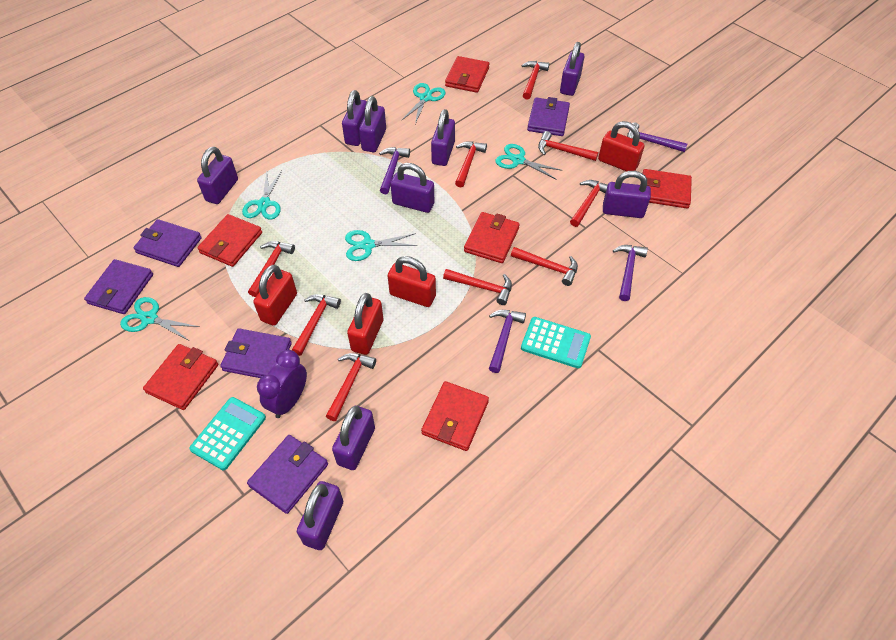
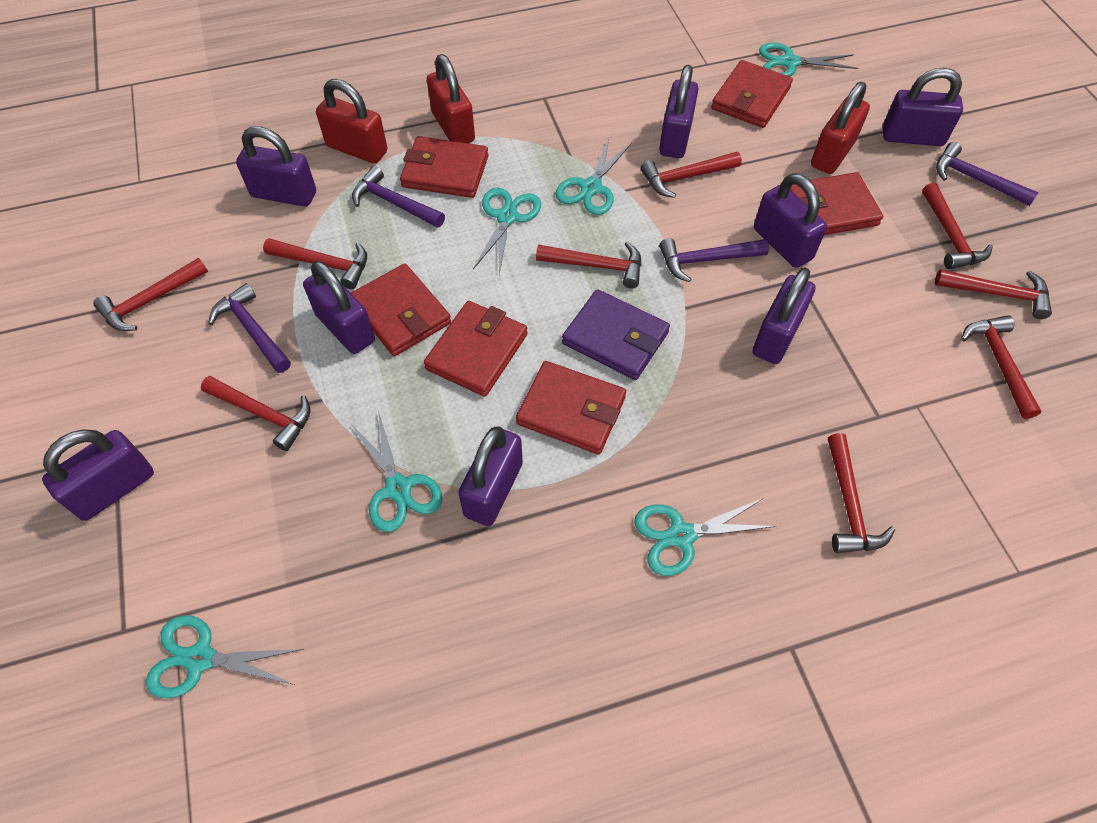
purple clock: 1 -> 0
purple padlock: 9 -> 8
purple wallet: 5 -> 1
red padlock: 4 -> 3
turquoise calculator: 2 -> 0
turquoise scissors: 5 -> 6

